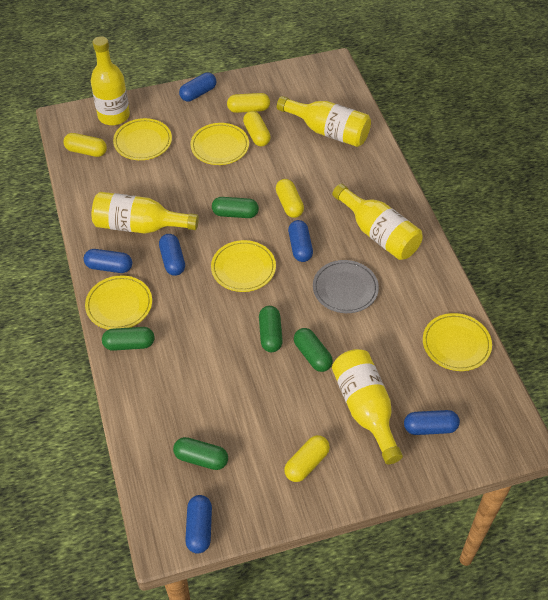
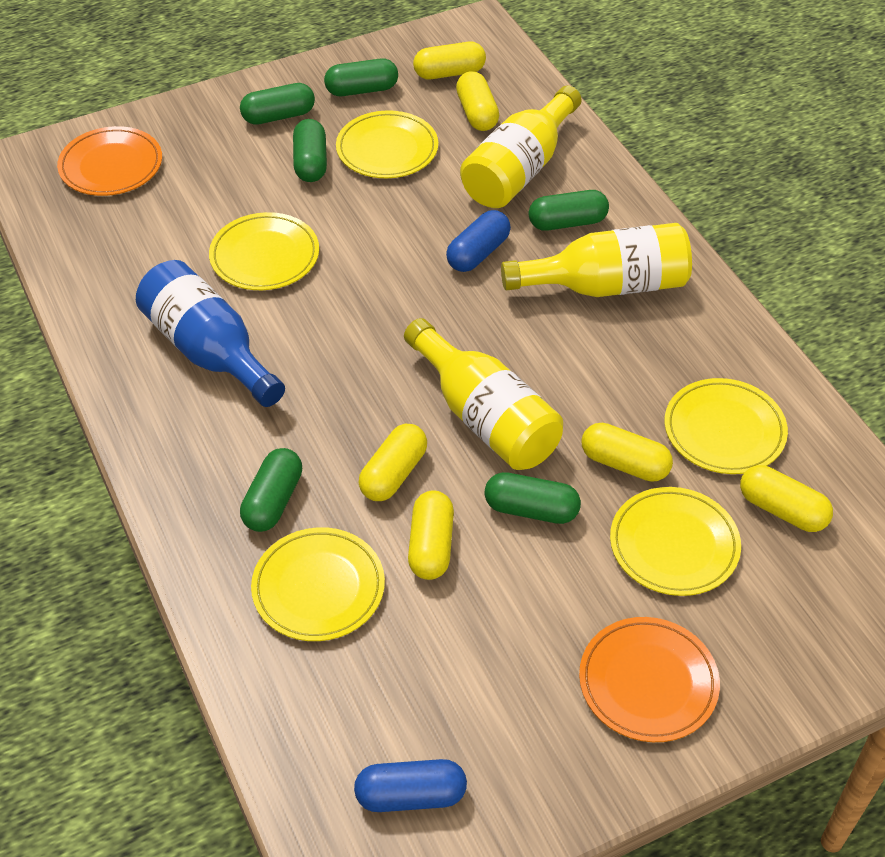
blue bottle: 0 -> 1
blue capsule: 6 -> 2
green capsule: 5 -> 6
grey plate: 1 -> 0
orange plate: 0 -> 2
yellow bottle: 5 -> 3
yellow capsule: 5 -> 6

